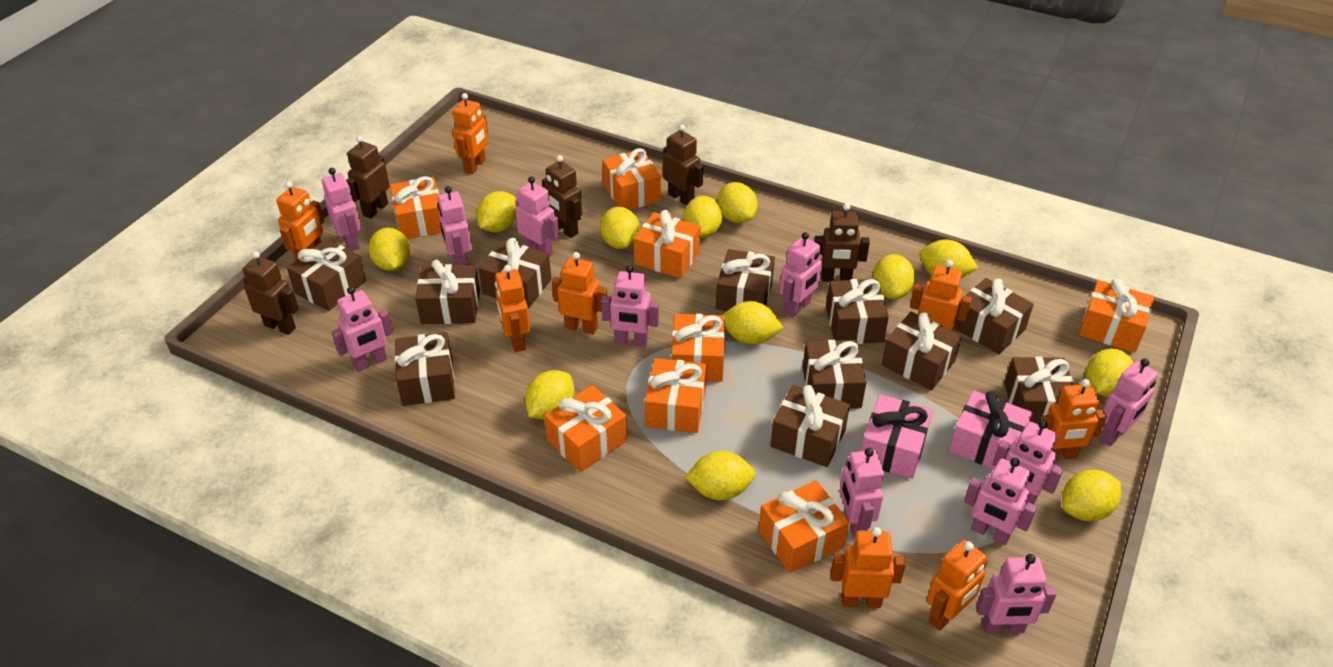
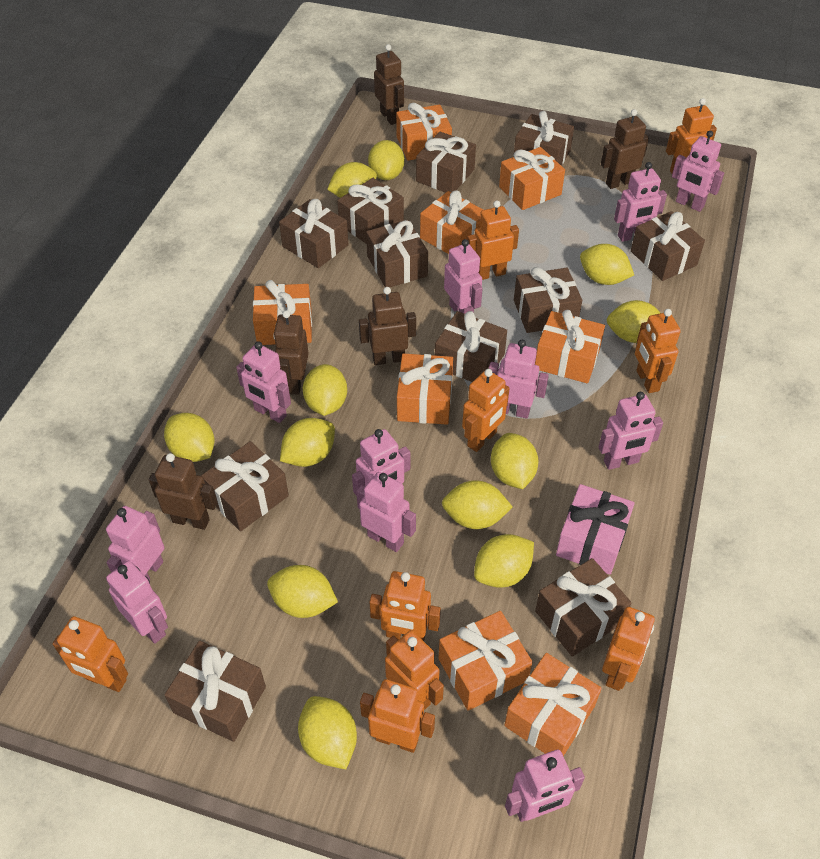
orange robot: 8 -> 9
pink gift: 2 -> 1

